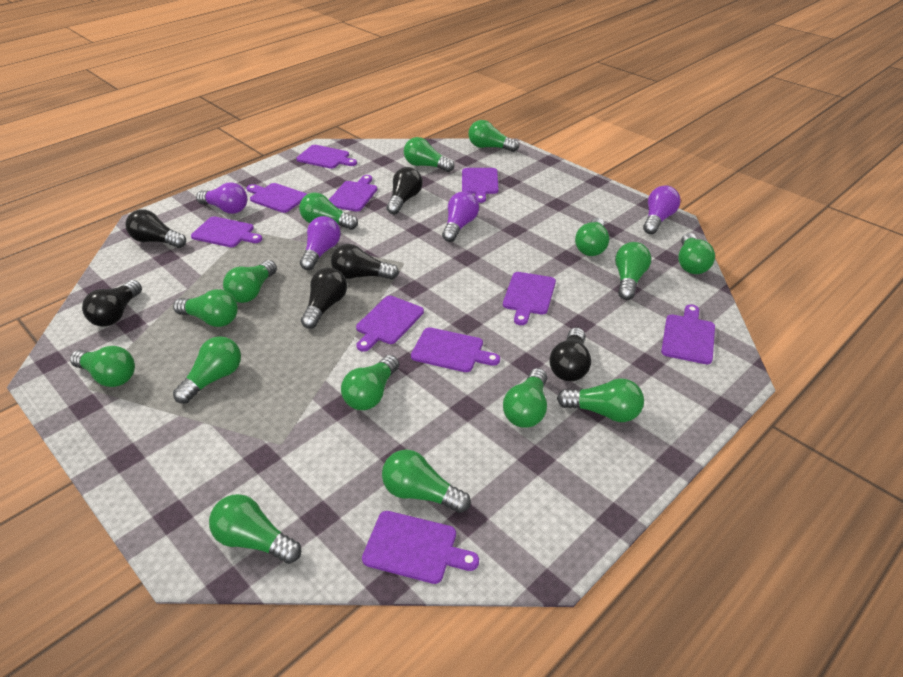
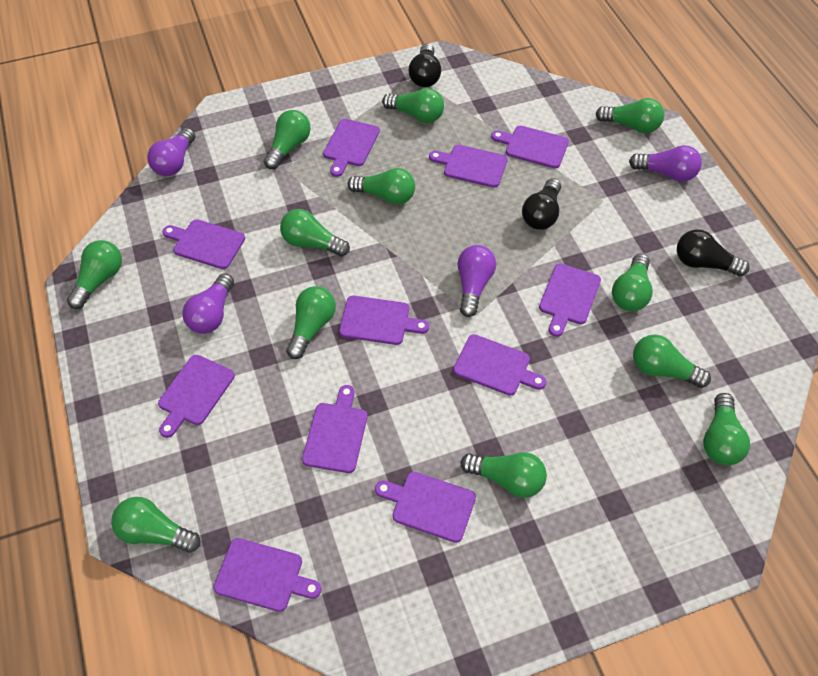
black light bulb: 6 -> 3
green light bulb: 15 -> 12
purple cutting board: 10 -> 11

